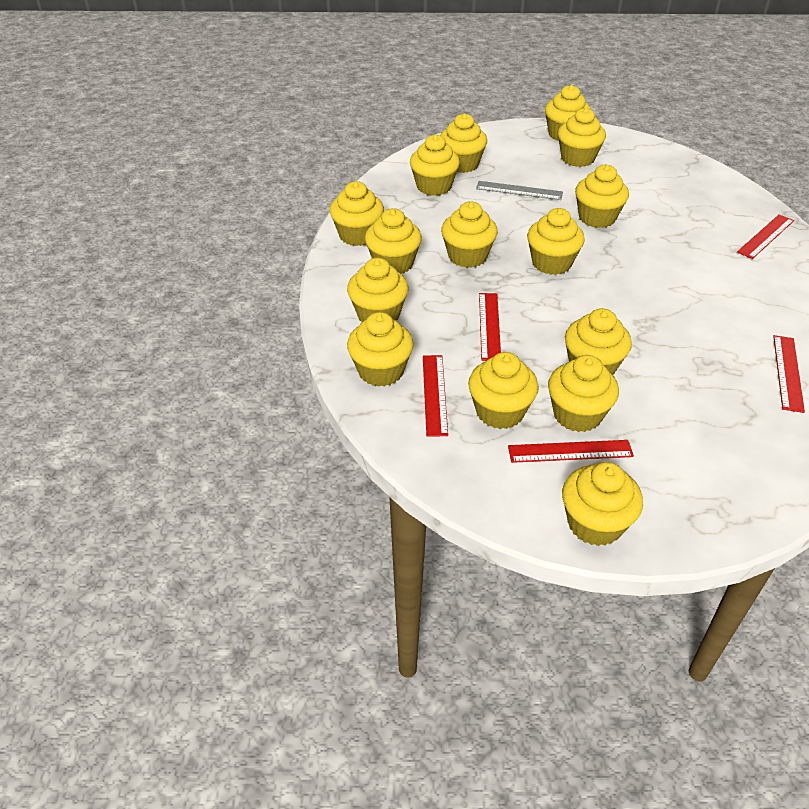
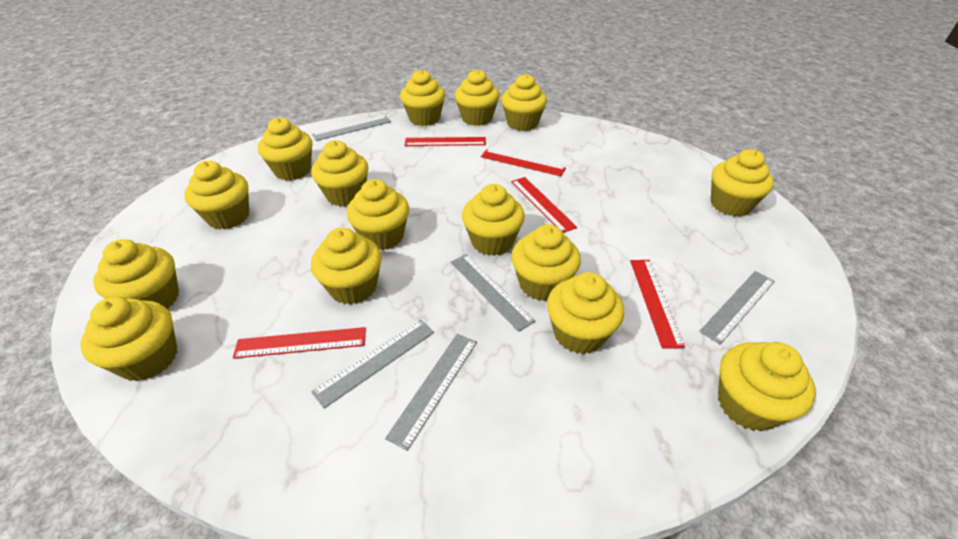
grey ruler: 1 -> 5

